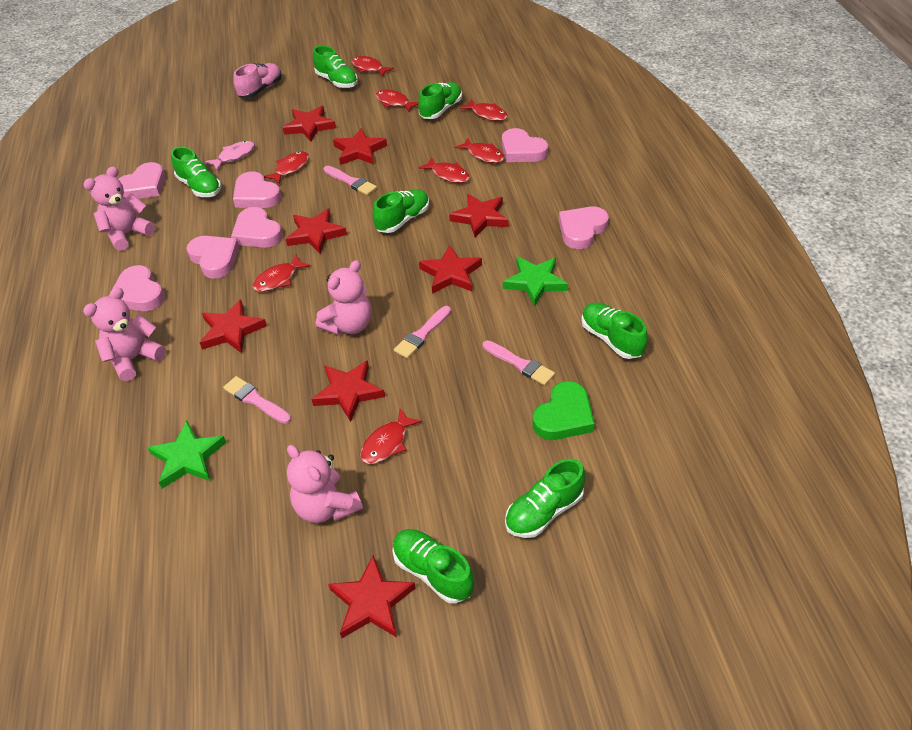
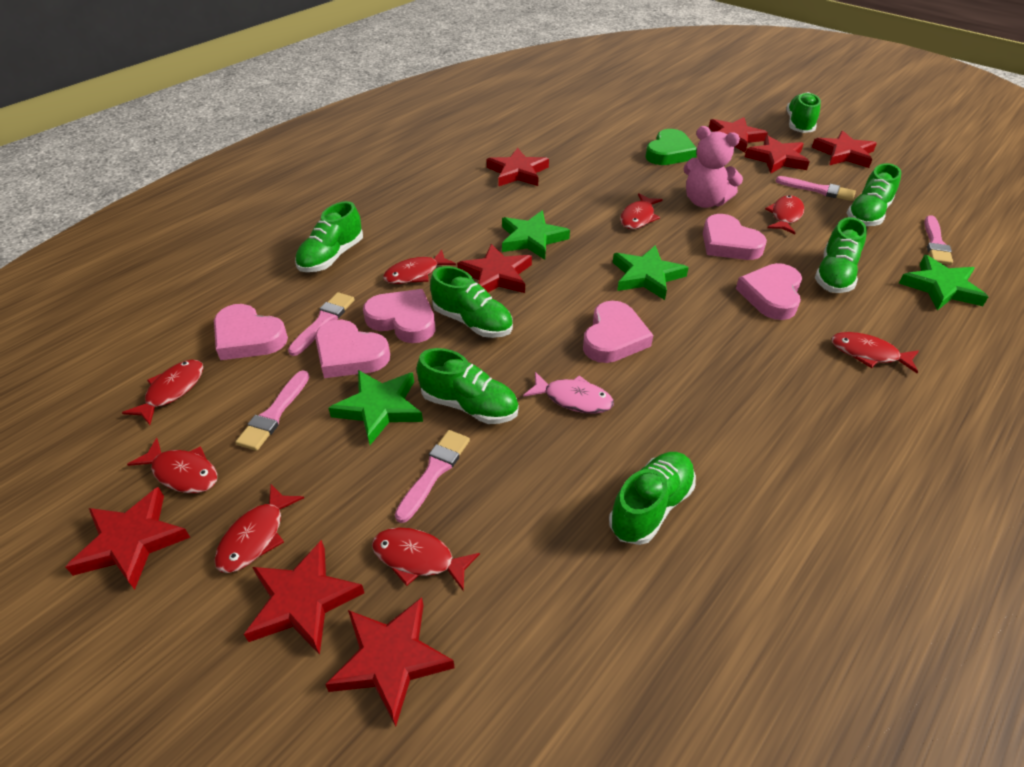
green star: 2 -> 4
pink brush: 4 -> 5
pink heart: 7 -> 6
pink shoe: 1 -> 0
pink teddy bear: 4 -> 1

